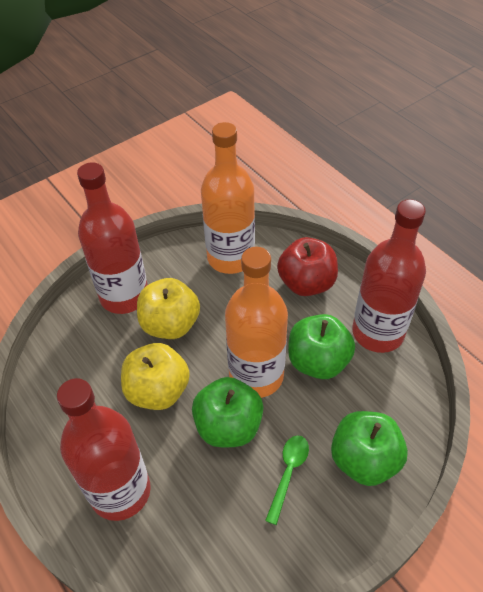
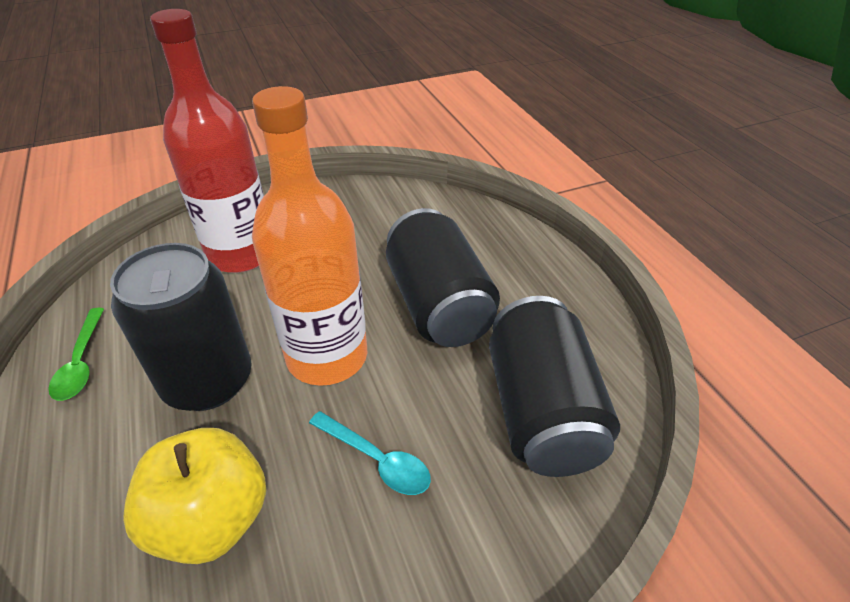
black can: 0 -> 3
green apple: 3 -> 0
orange bottle: 2 -> 1
red apple: 1 -> 0
red bottle: 3 -> 1
turquoise spoon: 0 -> 1
yellow apple: 2 -> 1

